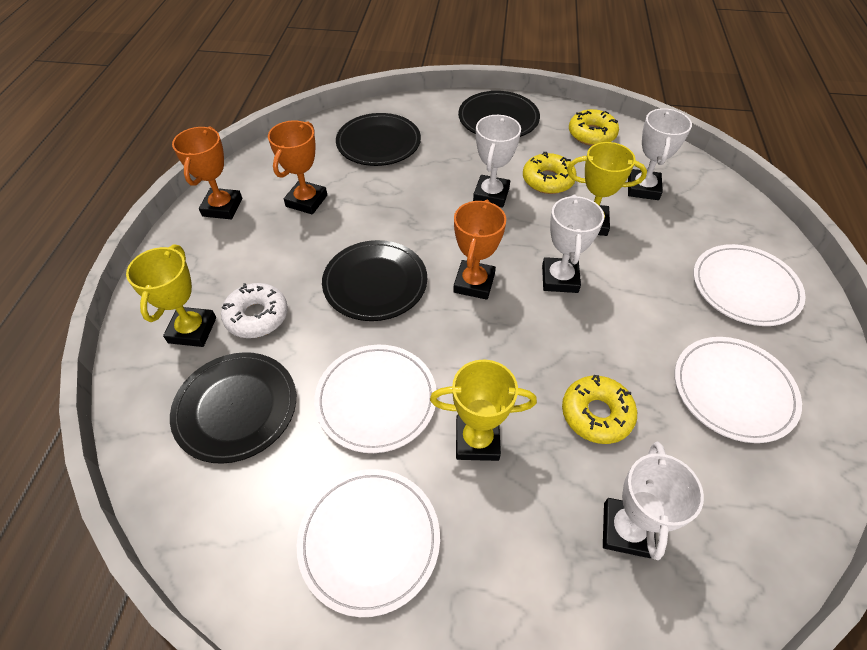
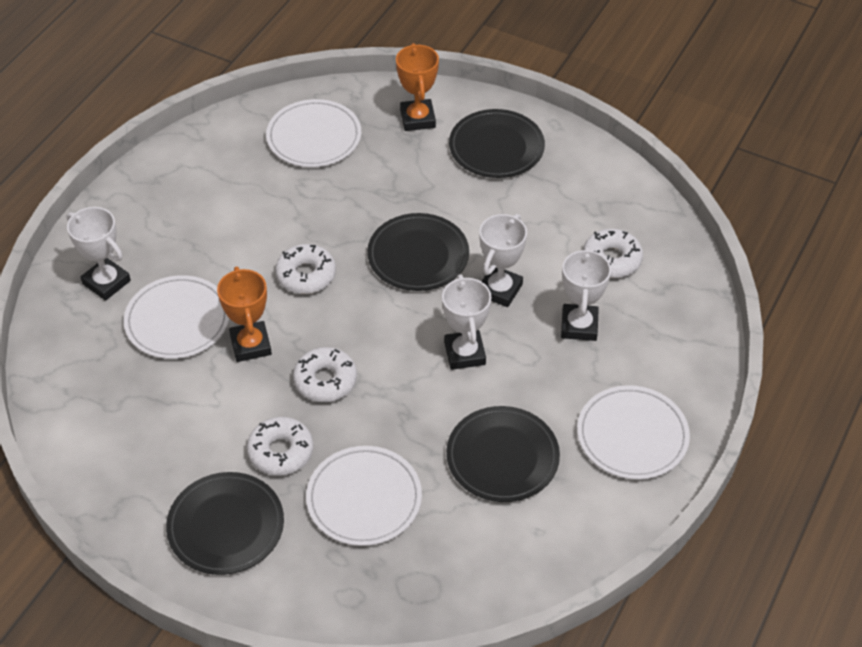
orange trophy: 3 -> 2
white donut: 1 -> 4
yellow donut: 3 -> 0
yellow trophy: 3 -> 0

